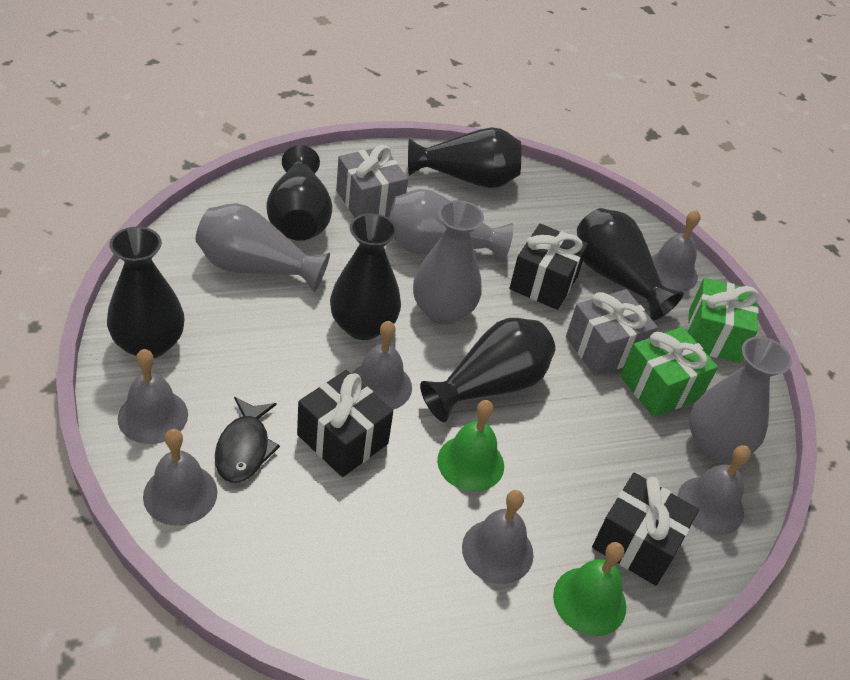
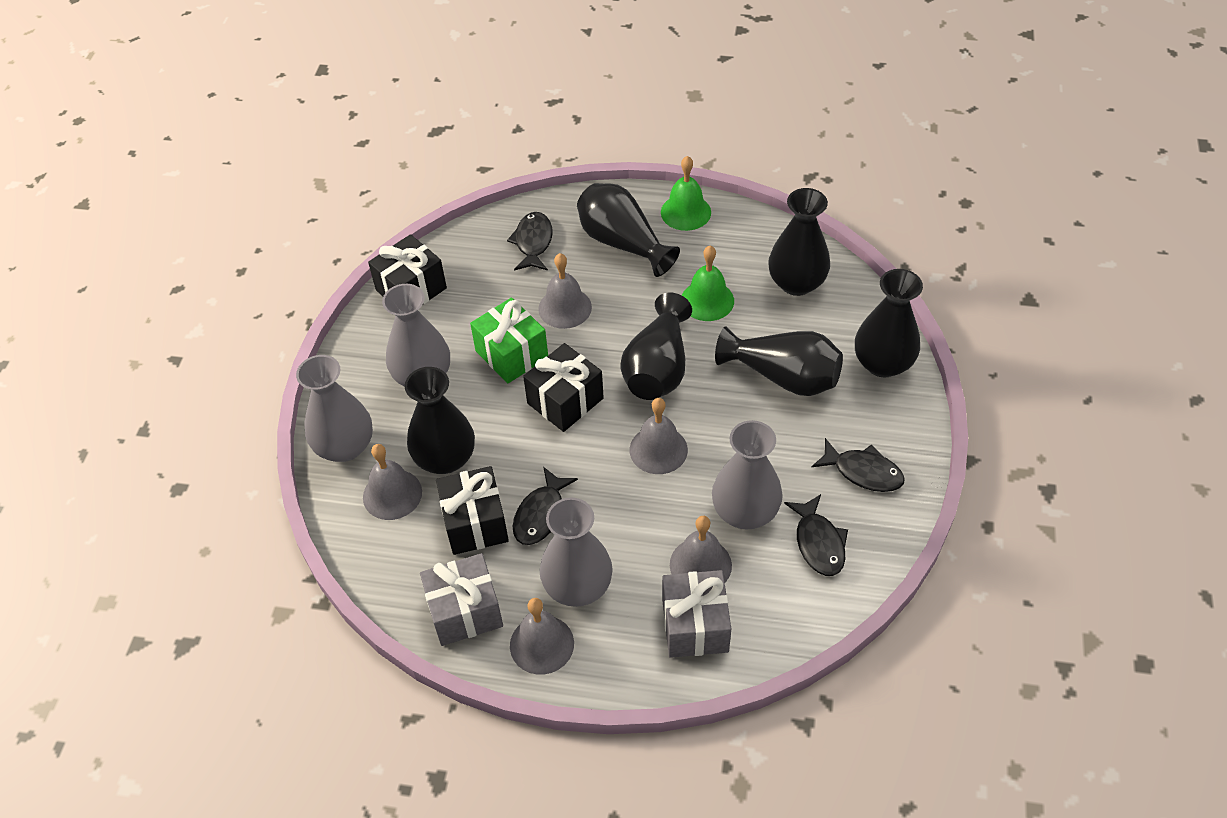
black fish: 1 -> 4
green gift: 2 -> 1
grey bell: 6 -> 5

